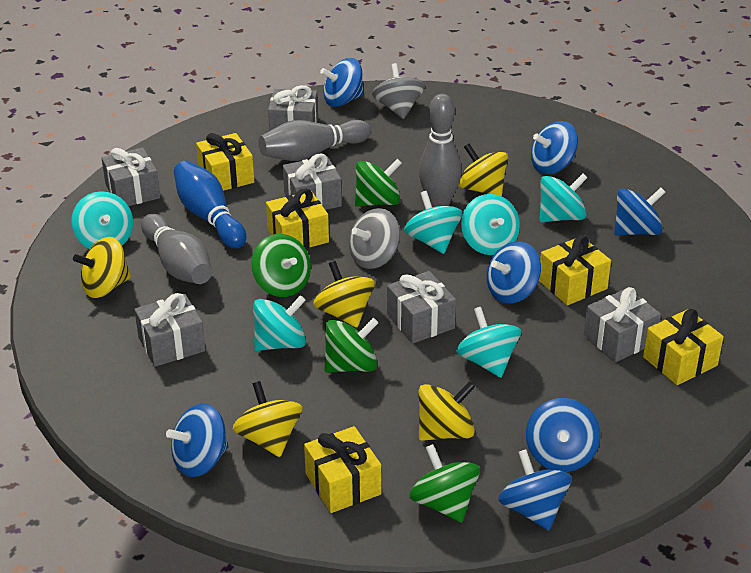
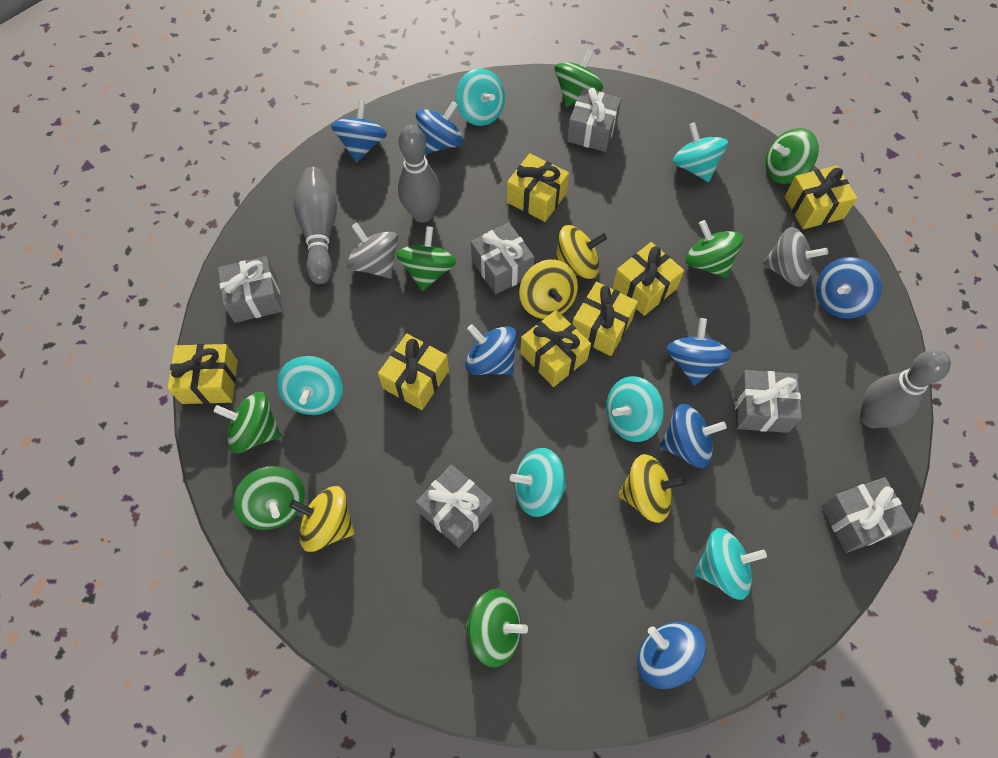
blue bowling pin: 1 -> 0
green spinning top: 4 -> 7
yellow gift: 5 -> 7
yellow spinning top: 5 -> 4

